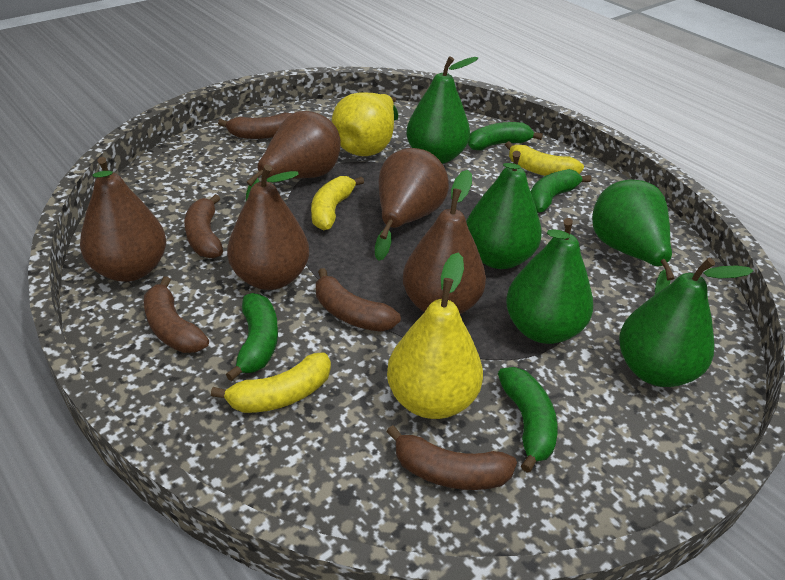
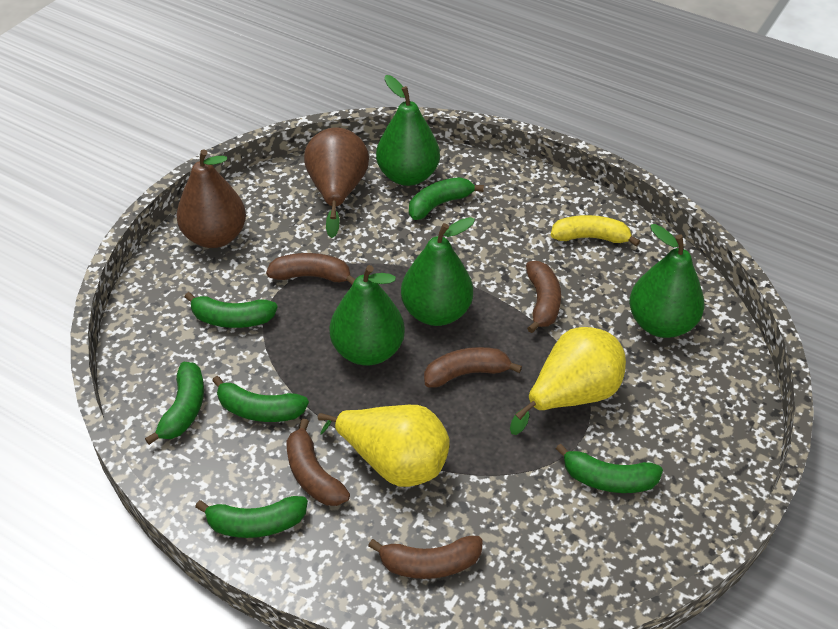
brown pear: 5 -> 2
green banana: 4 -> 6
green pear: 5 -> 4
yellow banana: 3 -> 1

